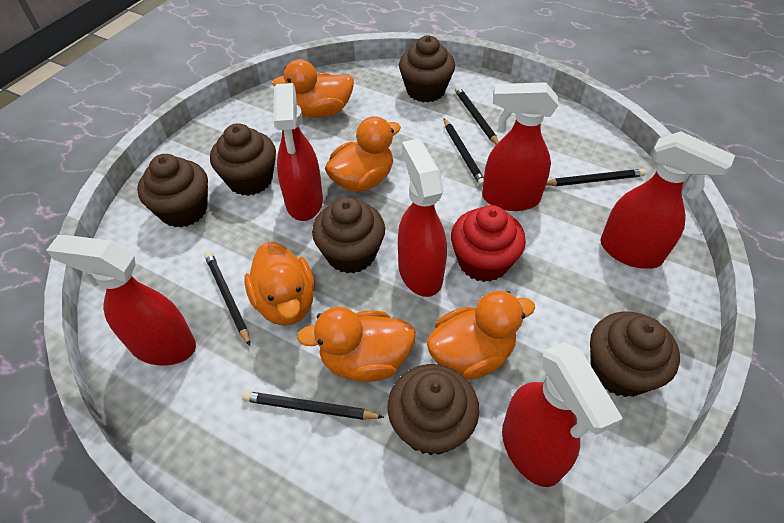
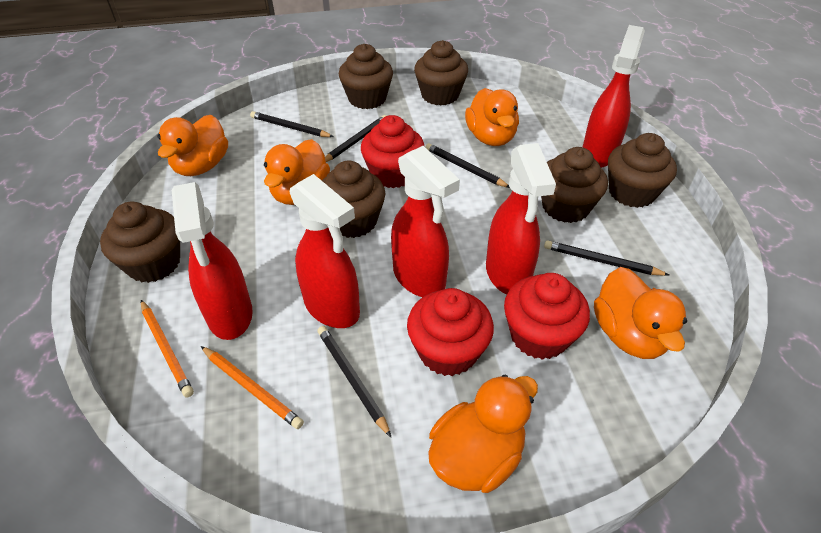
orange pencil: 0 -> 2
red cupcake: 1 -> 3
red spray bottle: 6 -> 5

